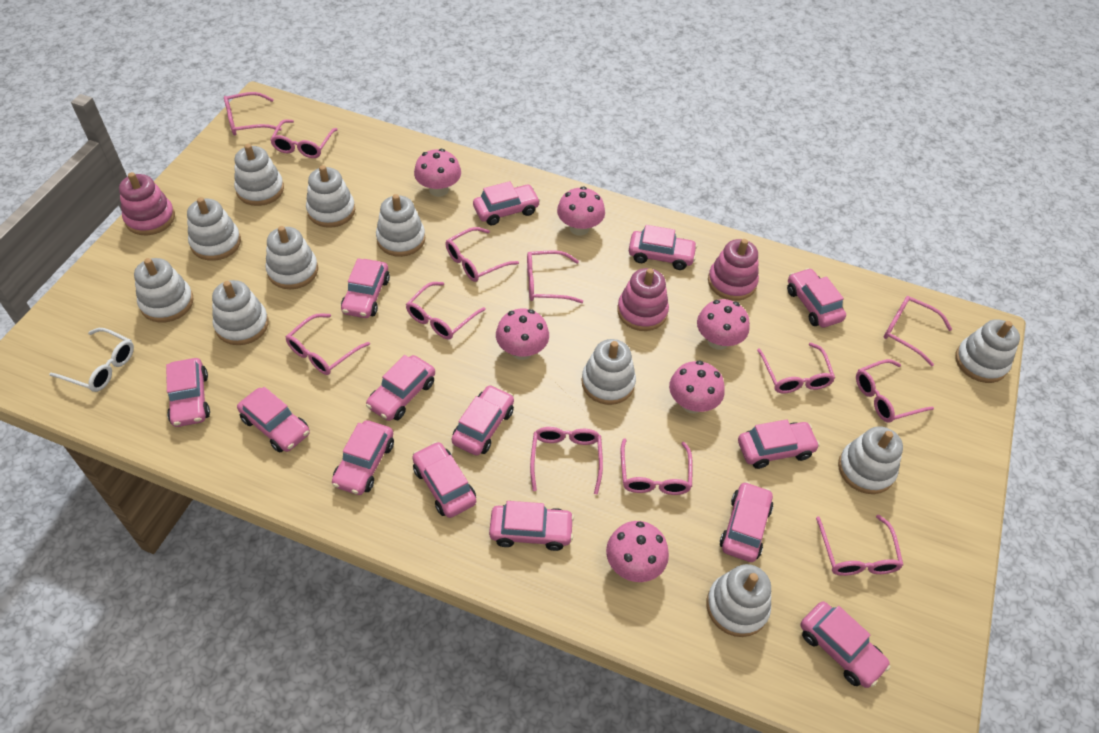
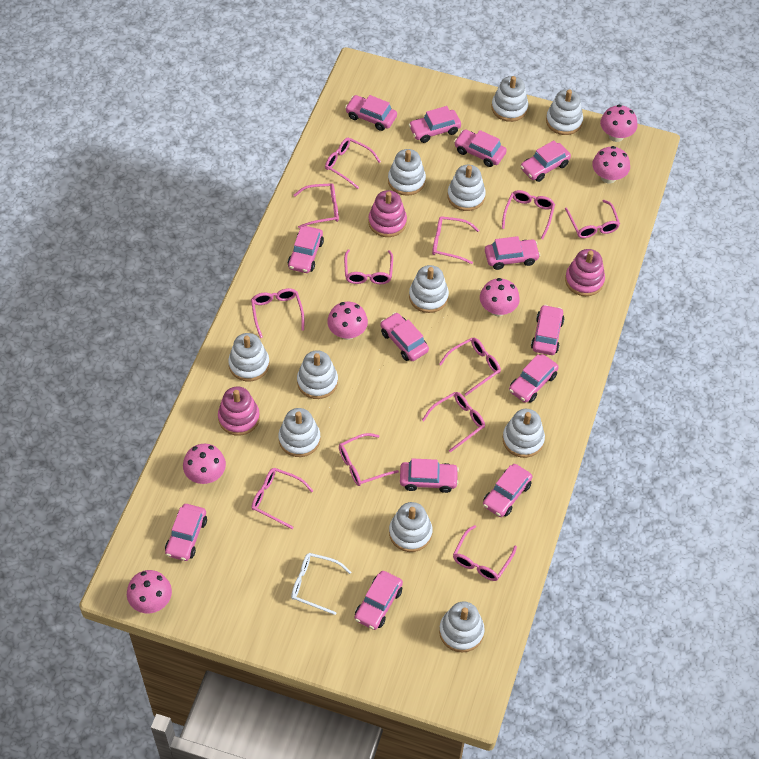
pink car: 14 -> 13

